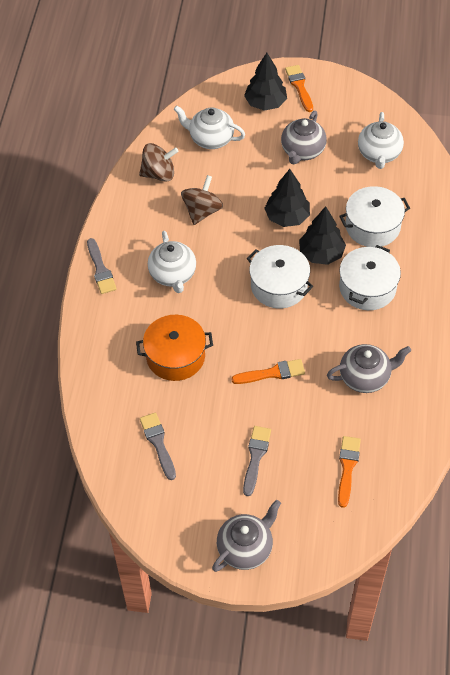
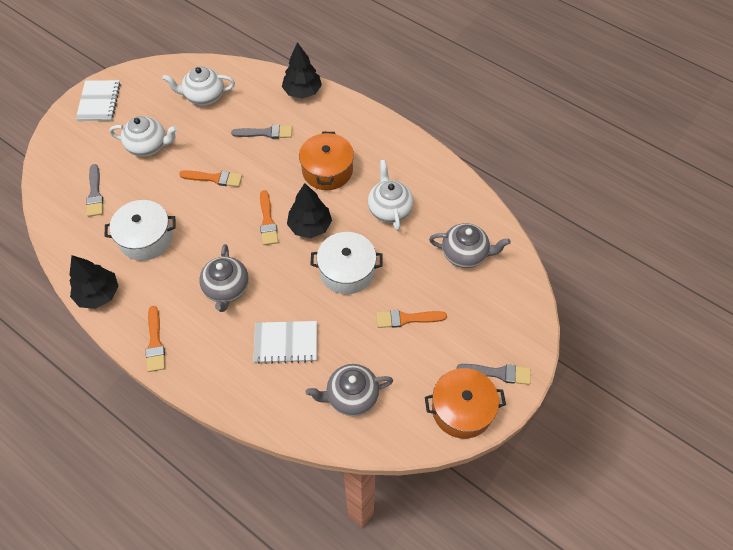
brown spinning top: 2 -> 0
orange brush: 3 -> 4
orange pot: 1 -> 2
white notebook: 0 -> 2
white pot: 3 -> 2

